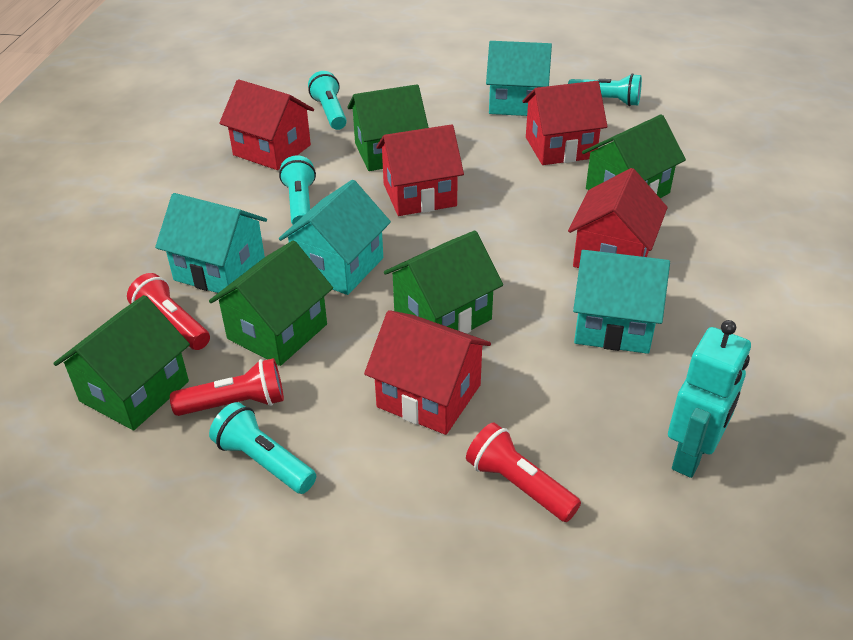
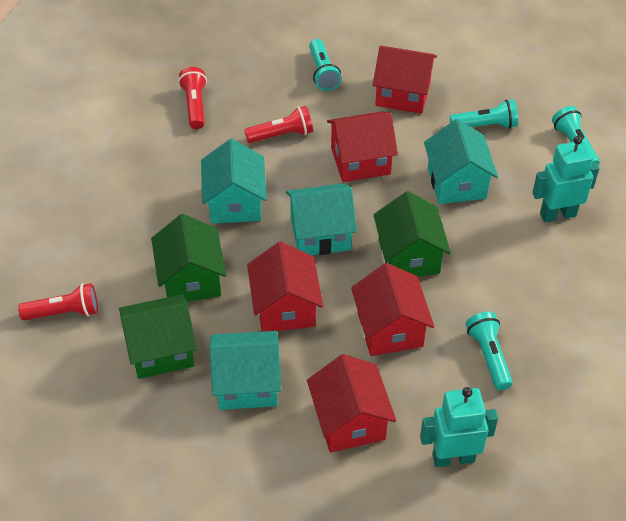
green house: 5 -> 3
turquoise robot: 1 -> 2

